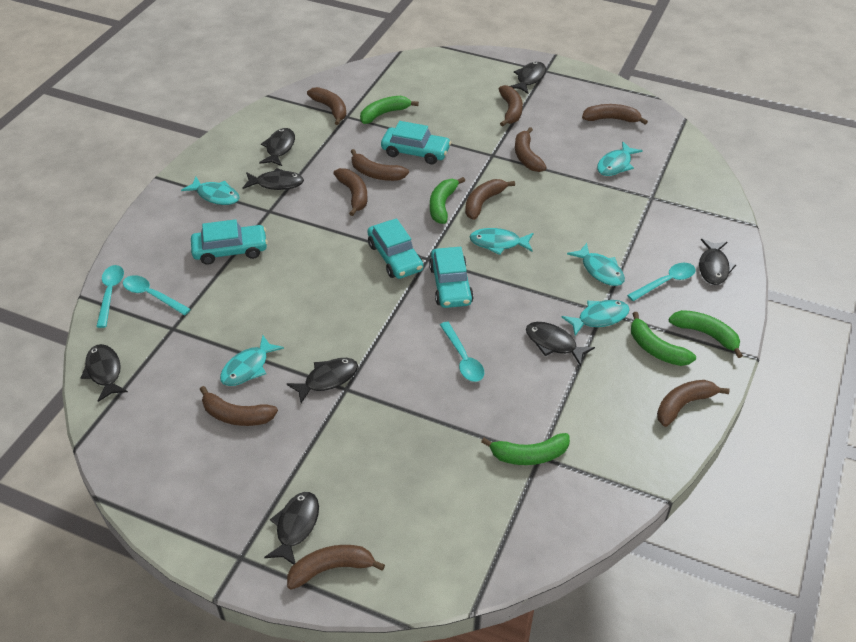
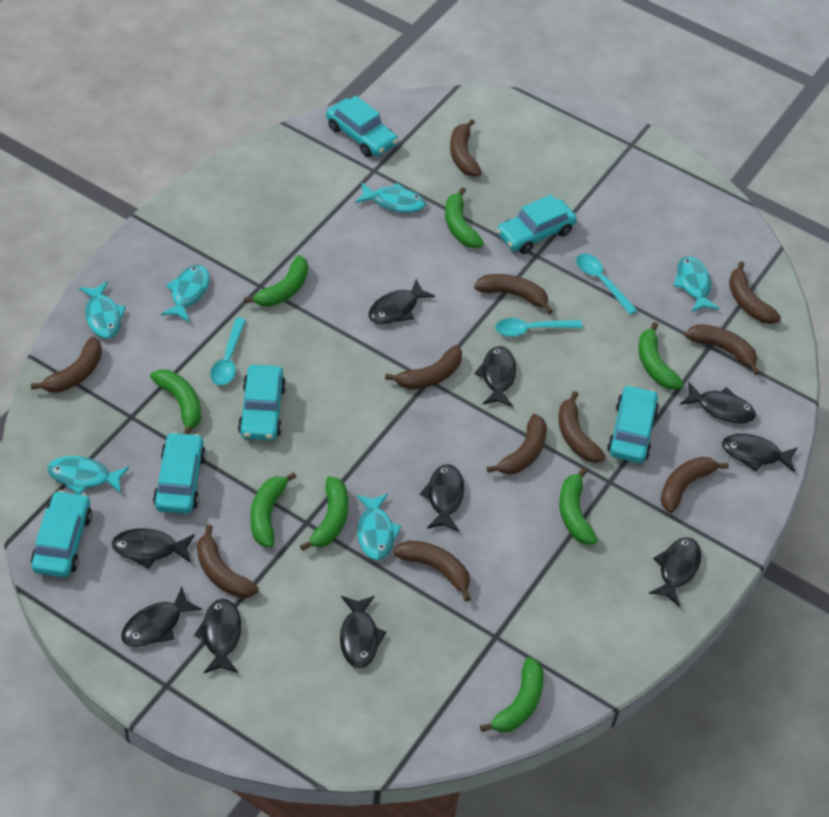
black fish: 8 -> 10
brown banana: 10 -> 11
green banana: 5 -> 8
turquoise car: 4 -> 6
turquoise spoon: 4 -> 3

